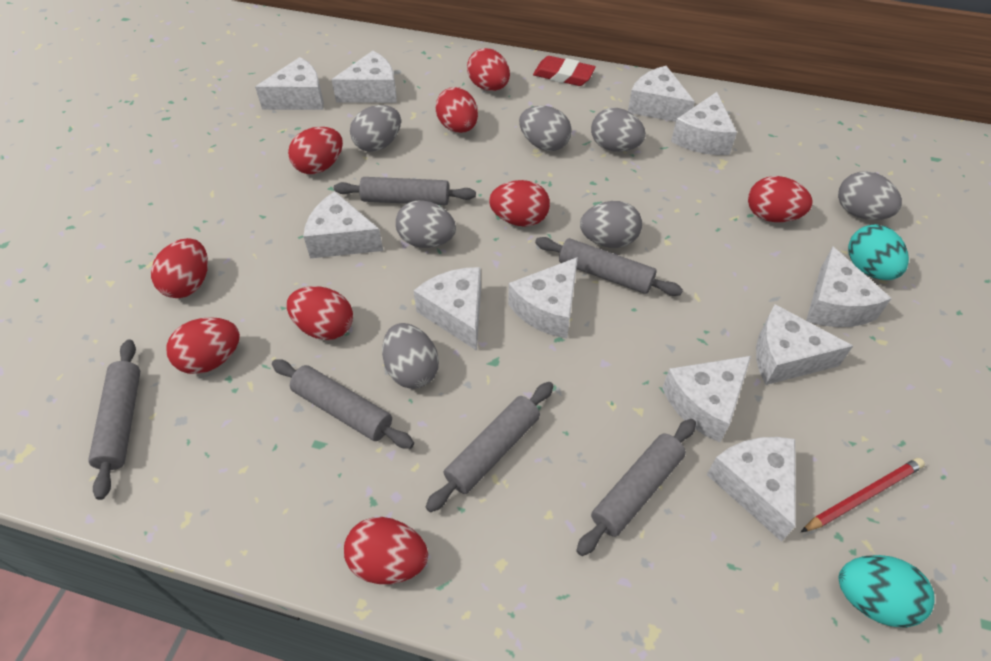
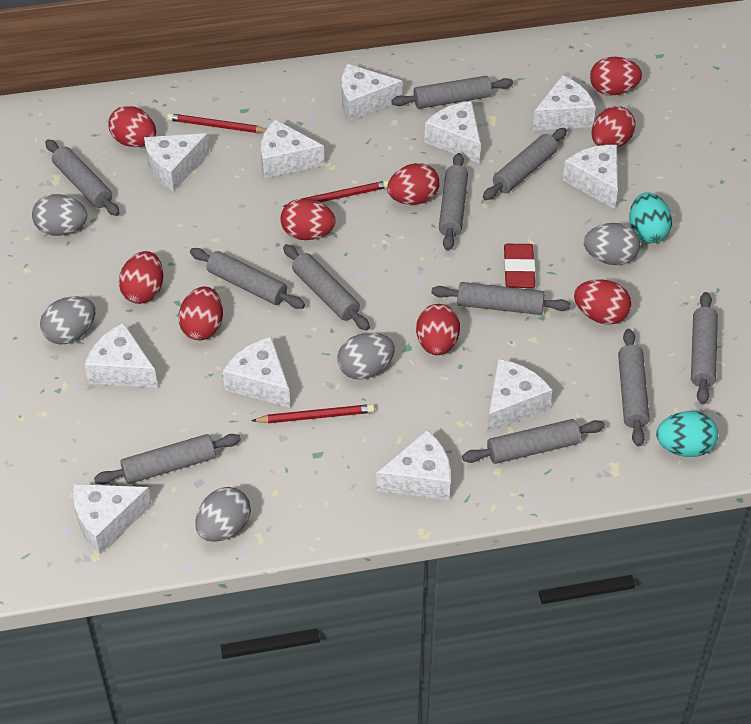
grey egg: 7 -> 5
grey rolling pin: 6 -> 11
red pencil: 1 -> 3

